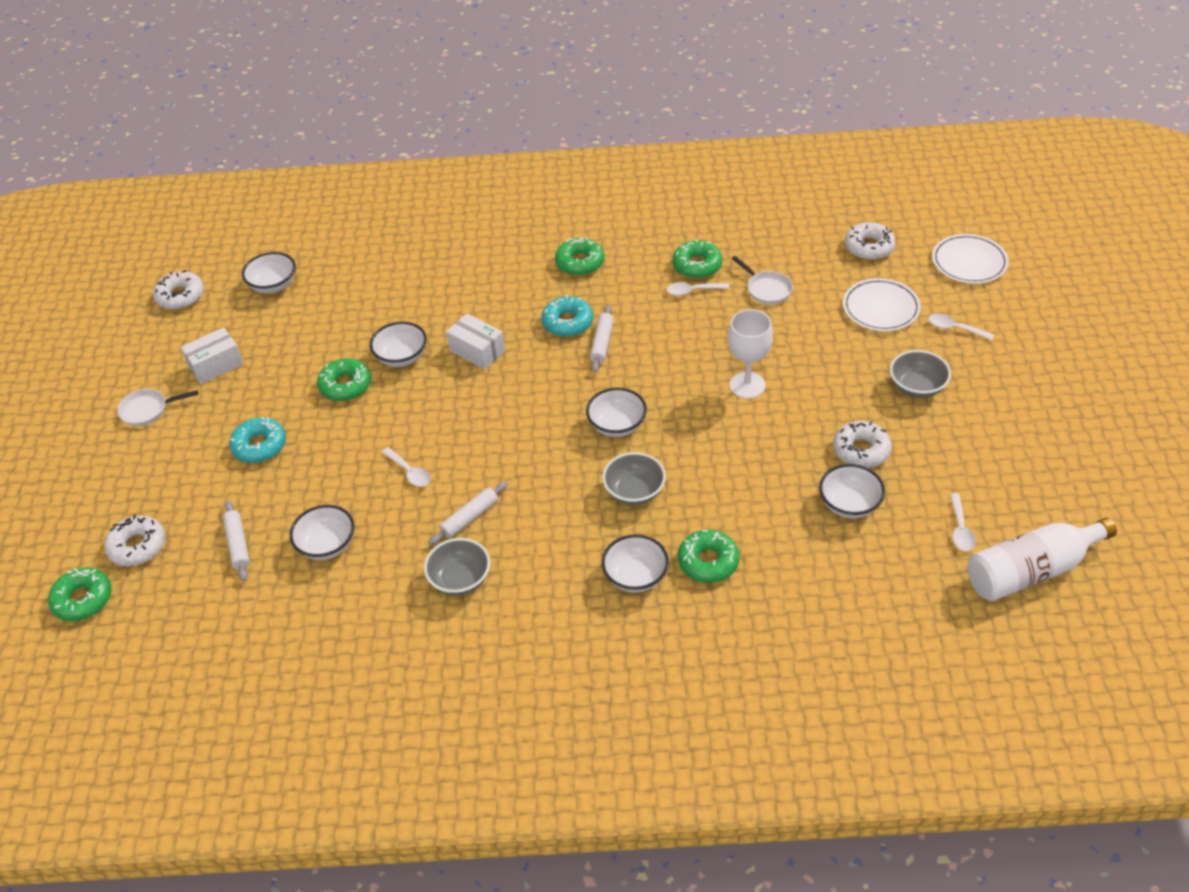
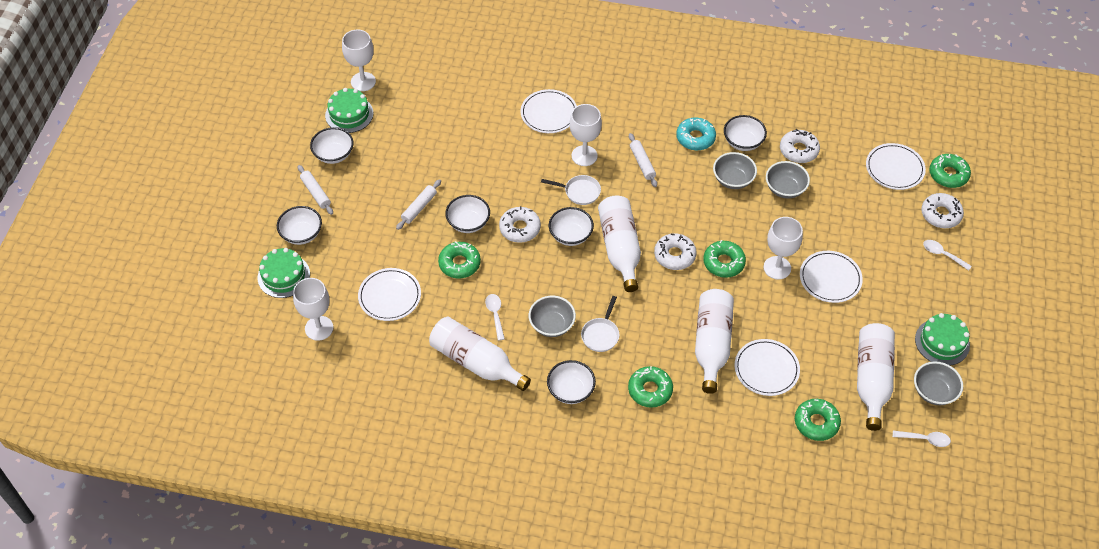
green cake: 0 -> 3
grey bowl: 3 -> 4
turquoise donut: 2 -> 1
white bottle: 1 -> 4
white box: 2 -> 0
white goblet: 1 -> 4
white plate: 2 -> 5
white spoon: 4 -> 3

